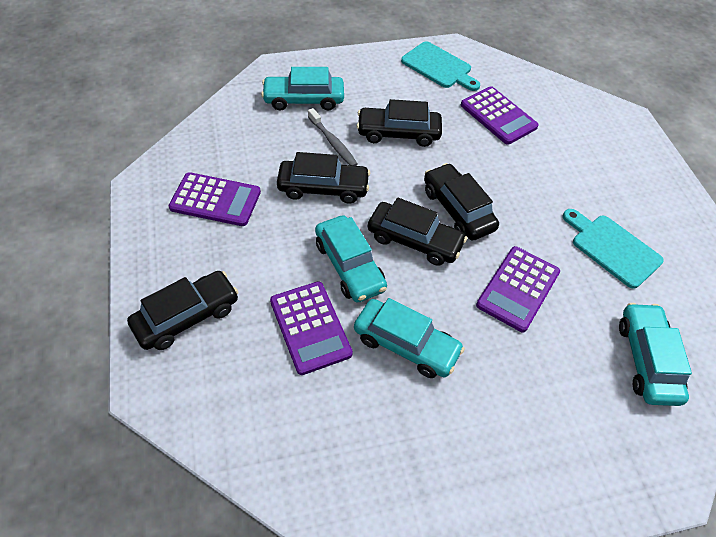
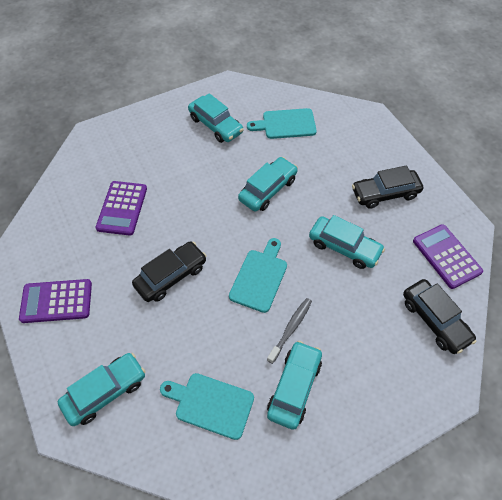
black car: 5 -> 3
purple calculator: 4 -> 3
turquoise car: 4 -> 5
turquoise cutting board: 2 -> 3

